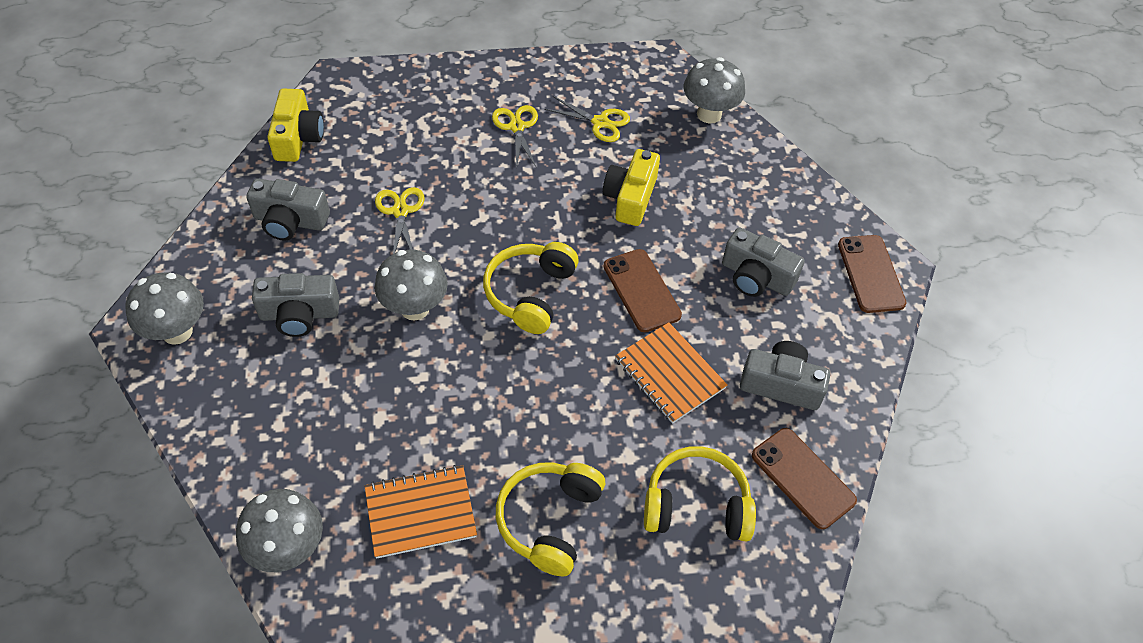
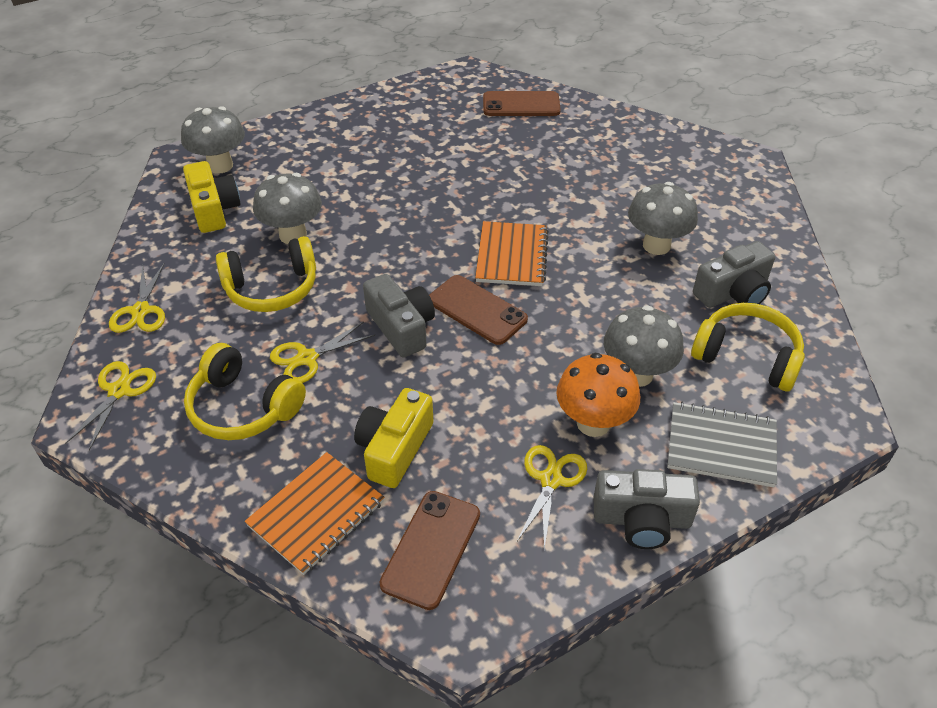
grey camera: 4 -> 3
grey notebook: 0 -> 1
orange mushroom: 0 -> 1
yellow scissors: 3 -> 4

